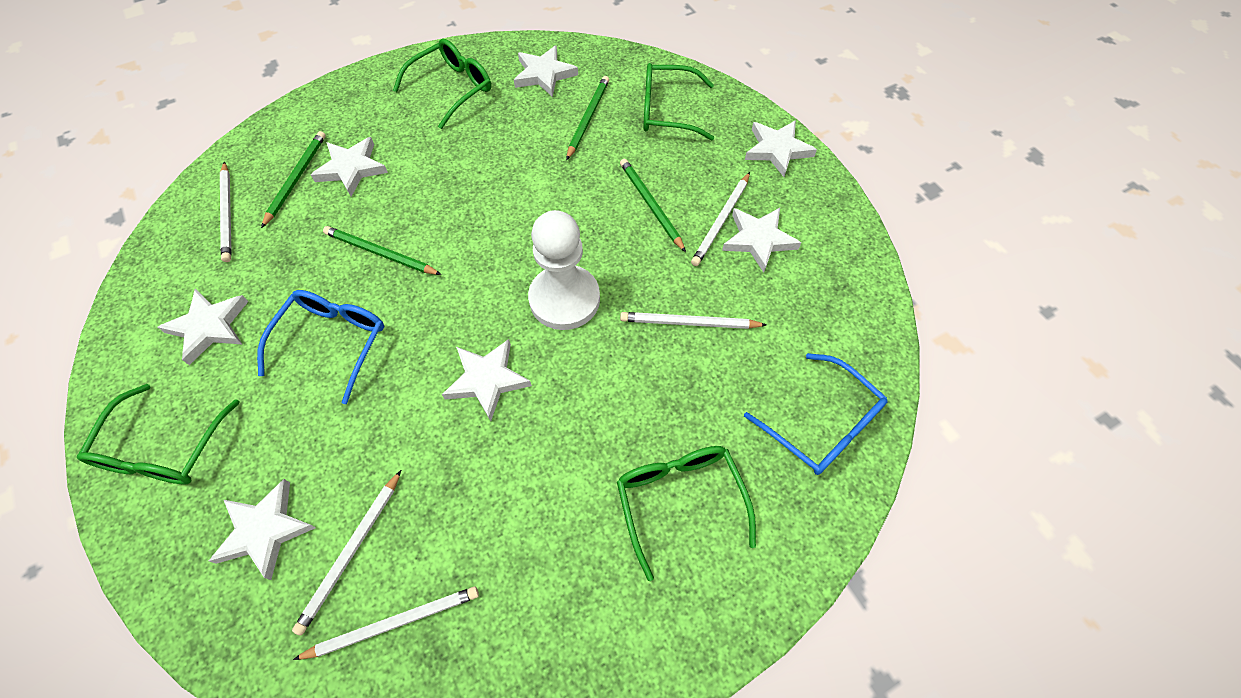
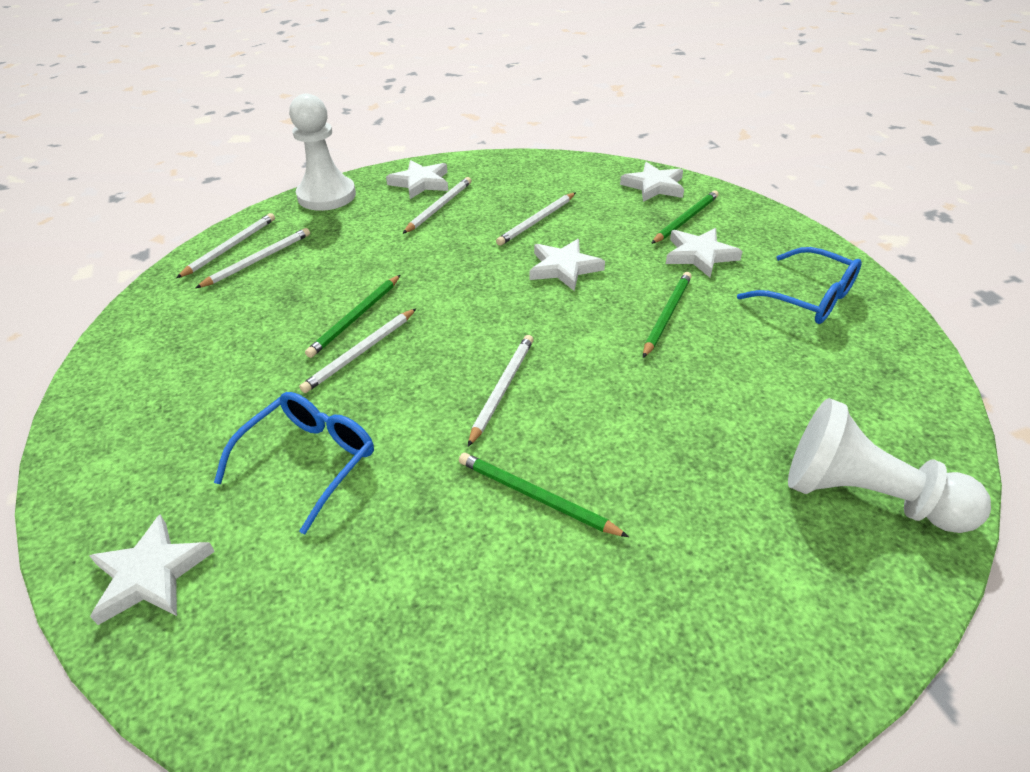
green glasses: 4 -> 0
white pawn: 1 -> 2
white pencil: 5 -> 6
white star: 7 -> 5

